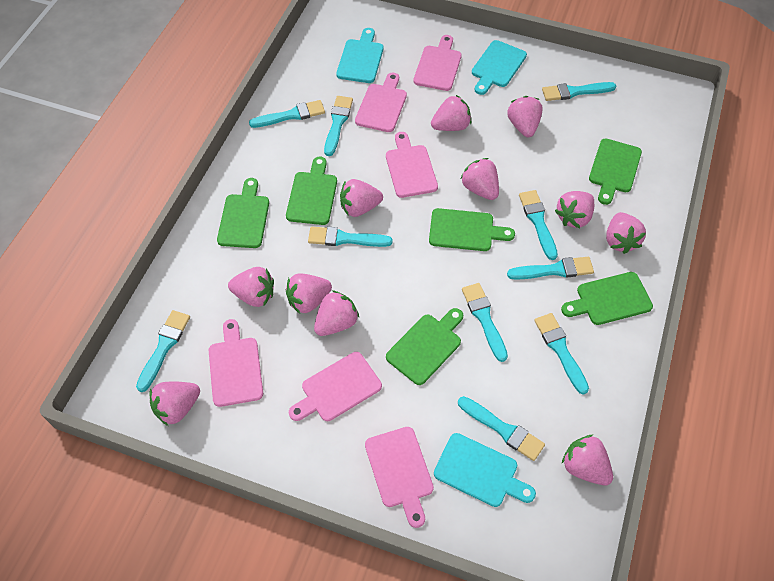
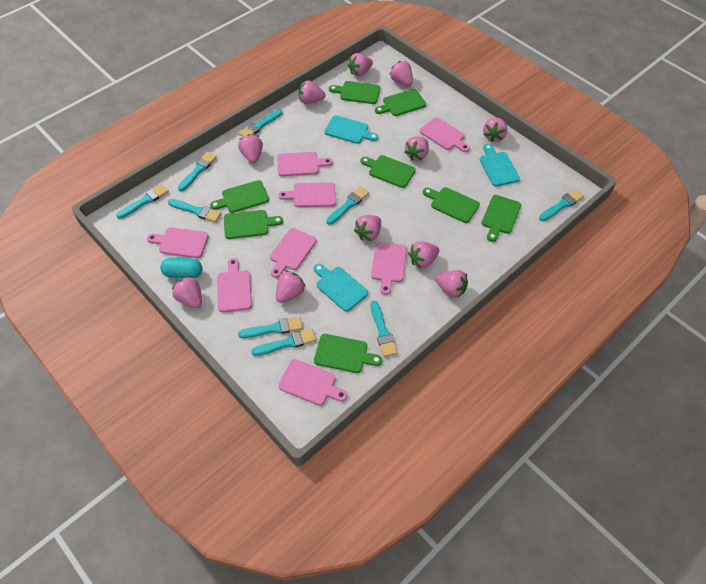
green cutting board: 6 -> 8
pink cutting board: 6 -> 8
turquoise brush: 10 -> 9
turquoise capsule: 0 -> 1

